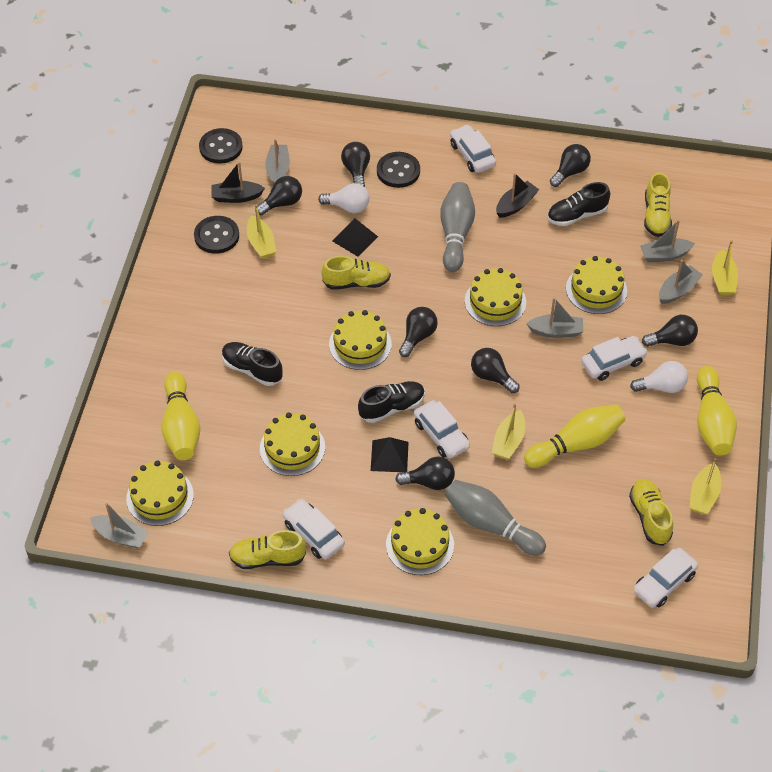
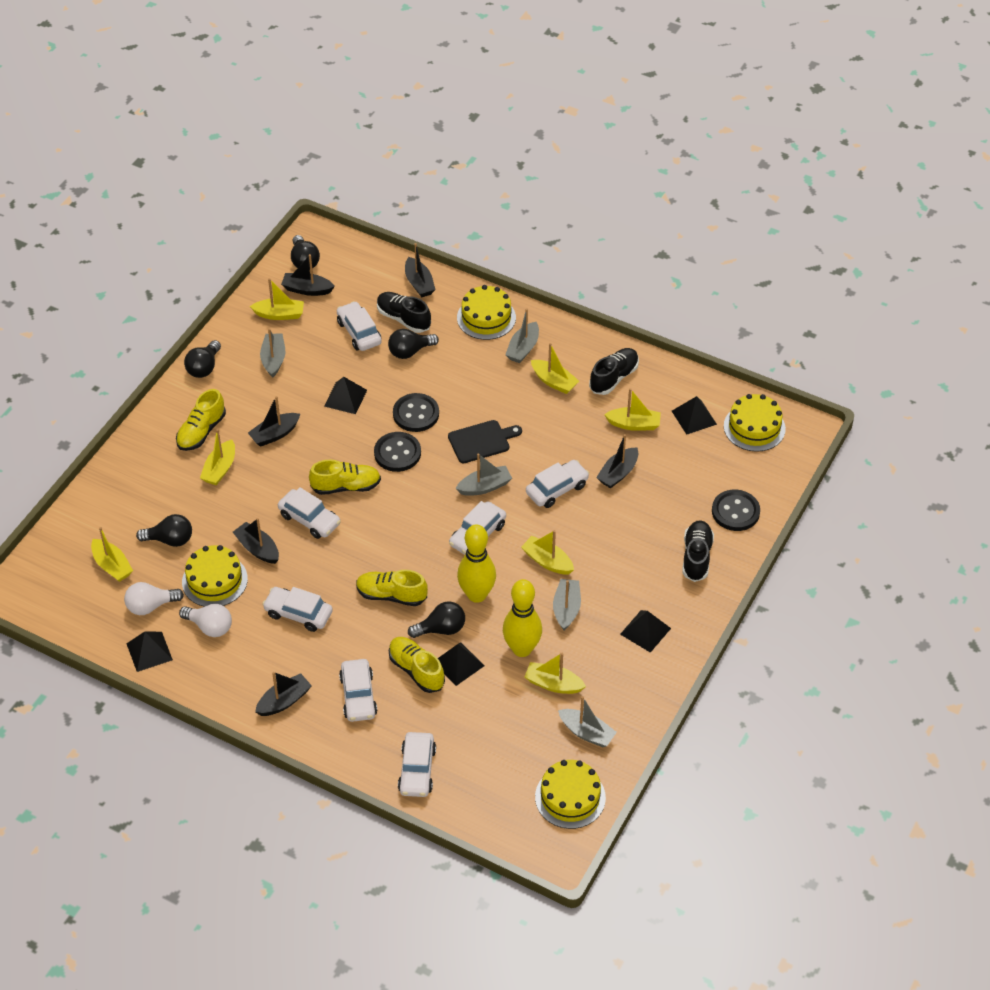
black boat: 2 -> 6
black cutting board: 0 -> 1
black light bulb: 7 -> 5
black pyramid: 2 -> 5
grey bowling pin: 2 -> 0
white car: 5 -> 7
yellow boat: 4 -> 7
yellow bowling pin: 3 -> 2
yellow cake: 6 -> 4

